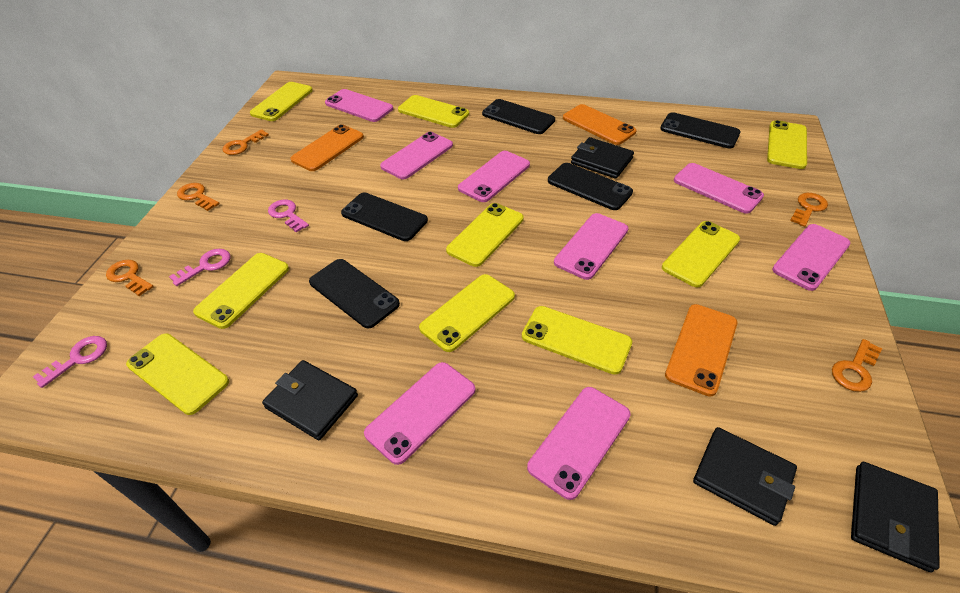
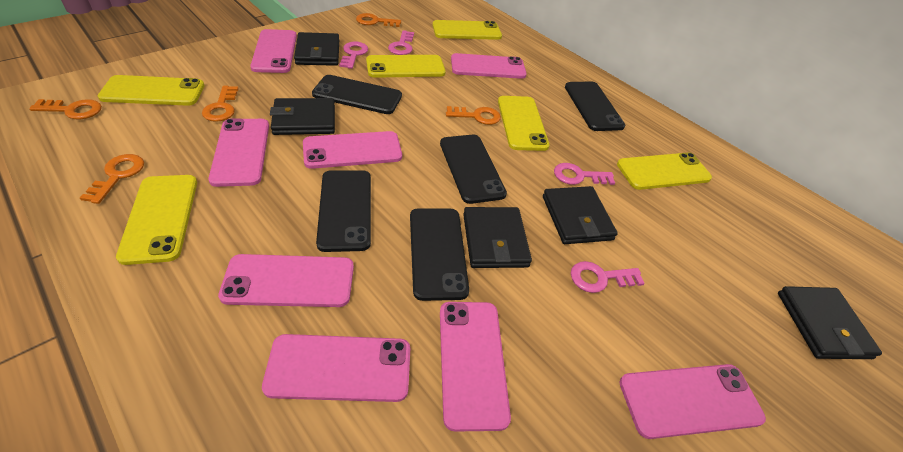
black wallet: 4 -> 5
orange phone: 3 -> 0
pink key: 3 -> 4
yellow phone: 9 -> 6

